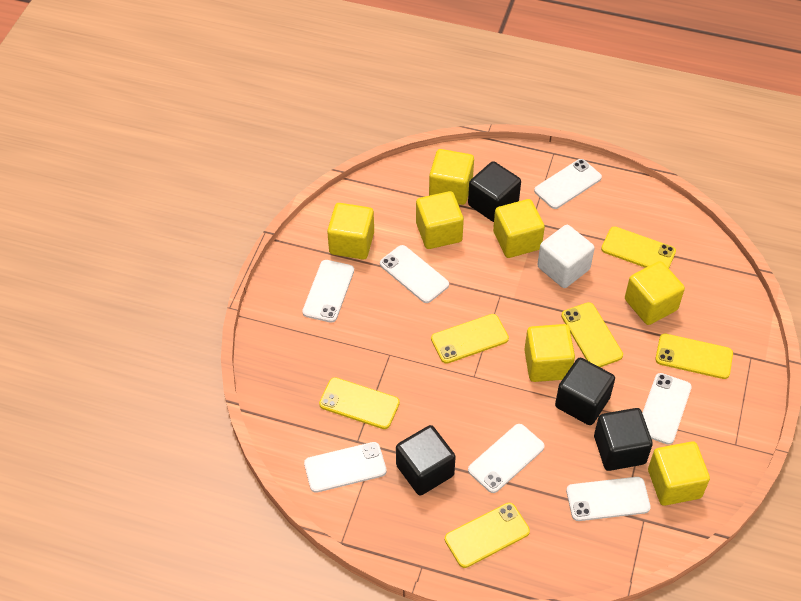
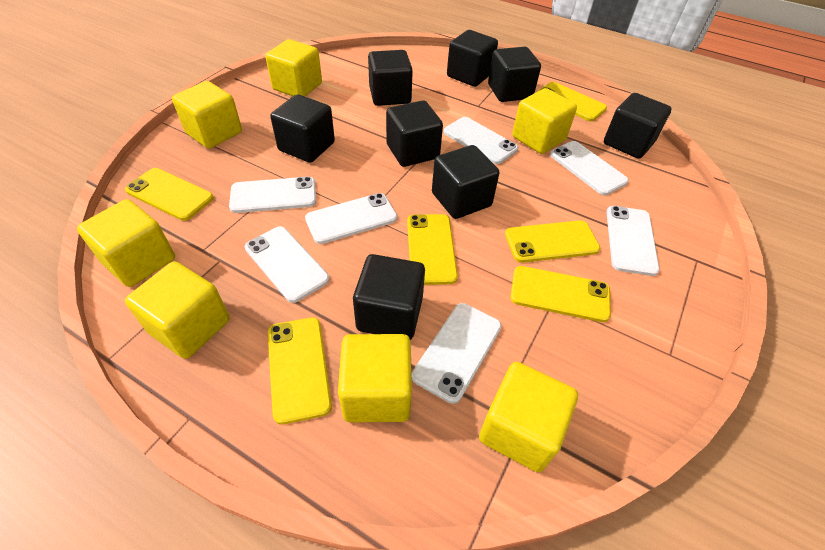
black cube: 4 -> 8
white cube: 1 -> 0

